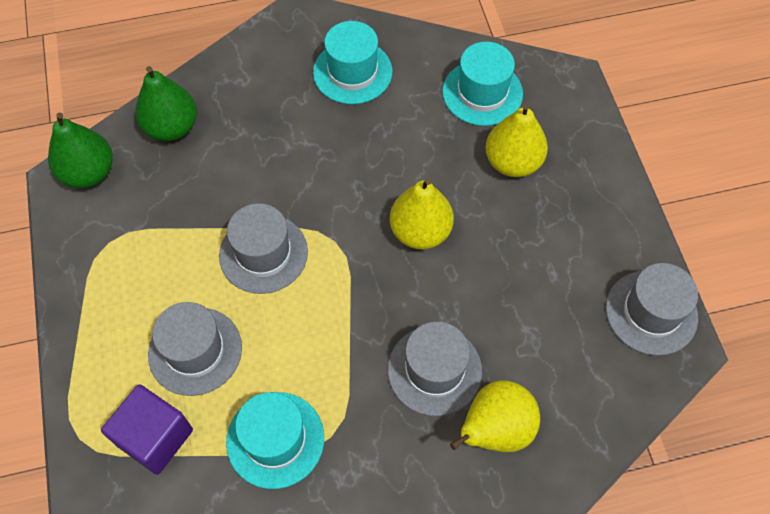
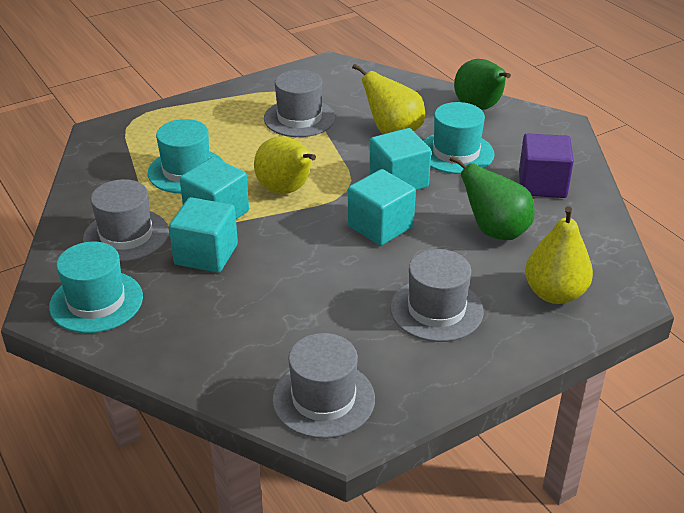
turquoise cube: 0 -> 4

